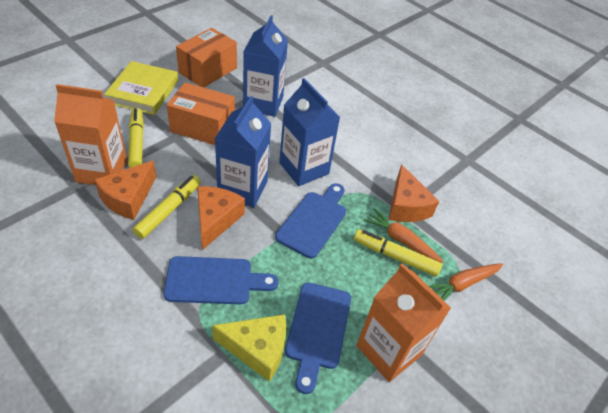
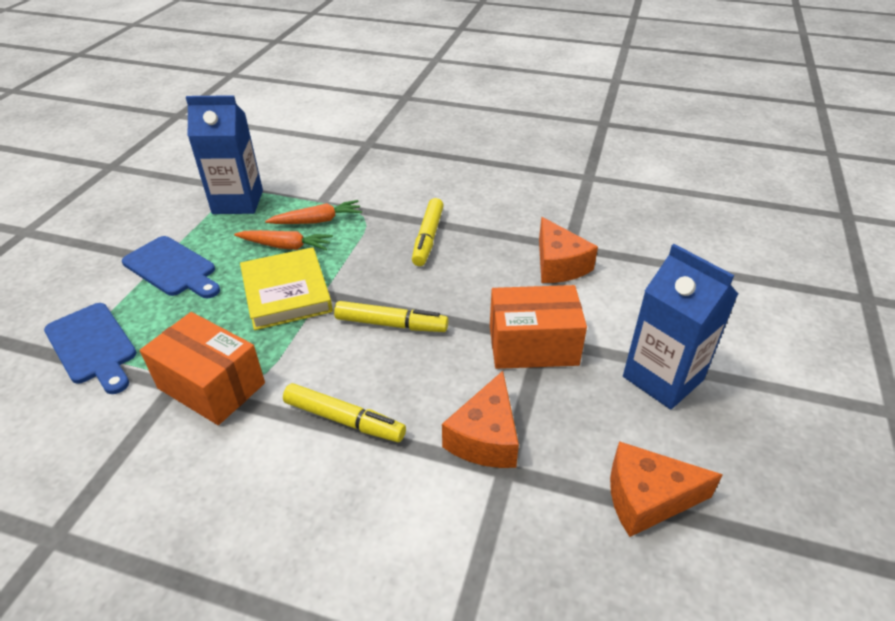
blue carton: 3 -> 2
blue cutting board: 3 -> 2
orange carton: 2 -> 0
yellow cheese: 1 -> 0

